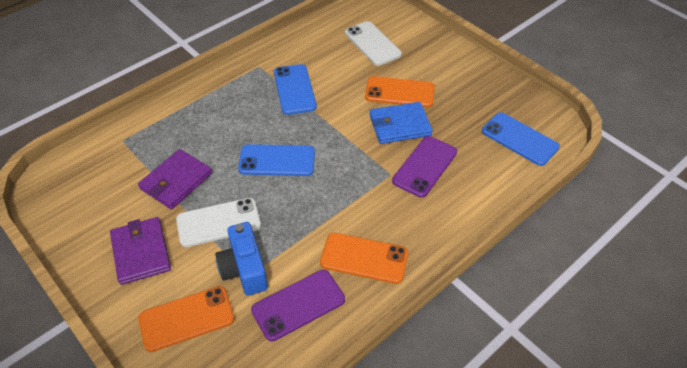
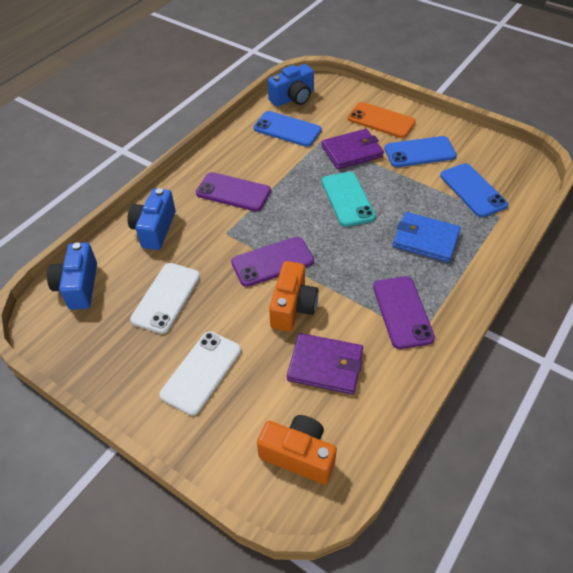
blue camera: 1 -> 3
orange camera: 0 -> 2
orange phone: 3 -> 1
purple phone: 2 -> 3
turquoise phone: 0 -> 1

